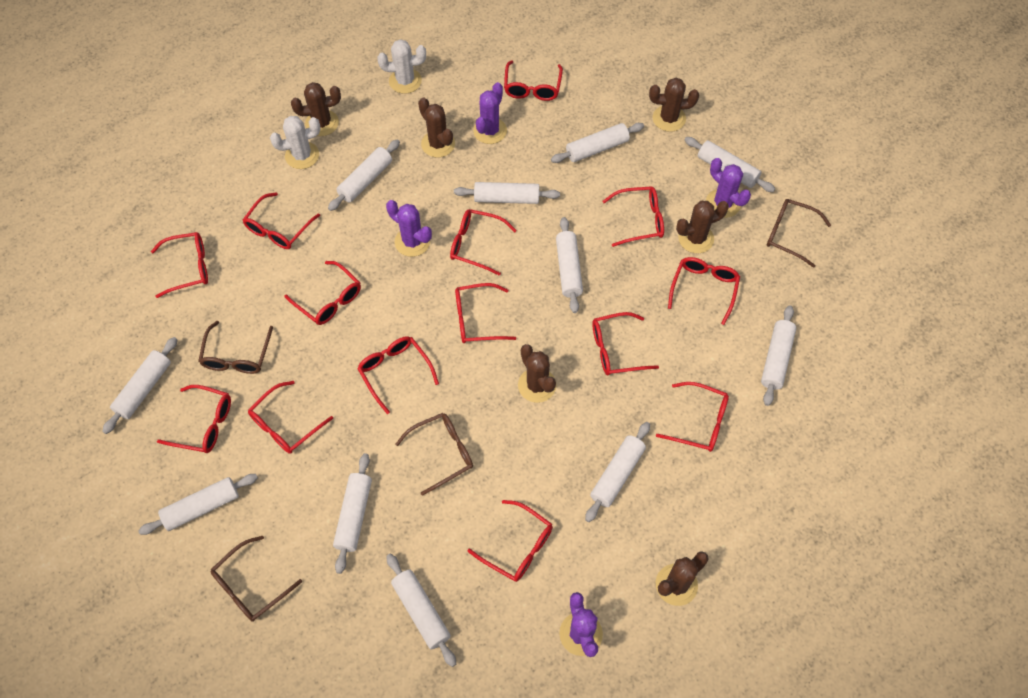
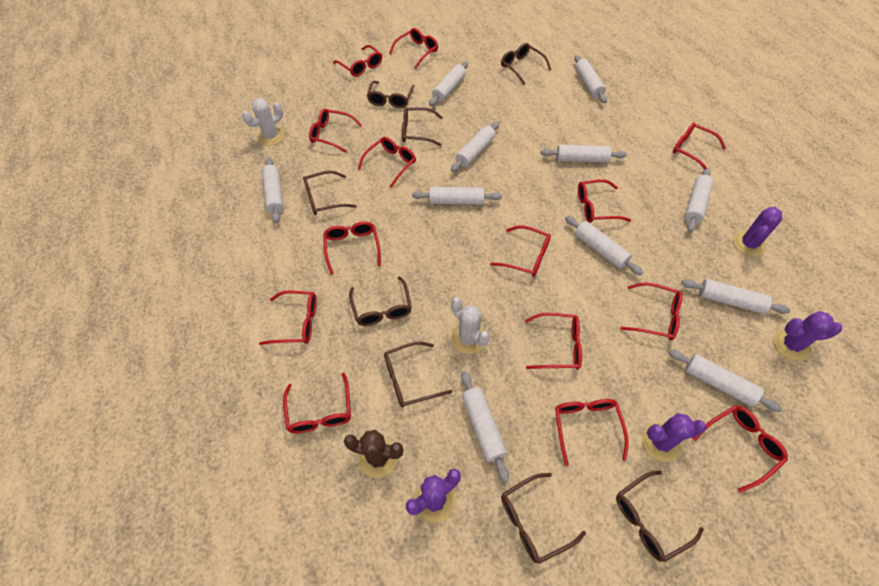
brown cactus: 6 -> 1
brown glasses: 4 -> 8

